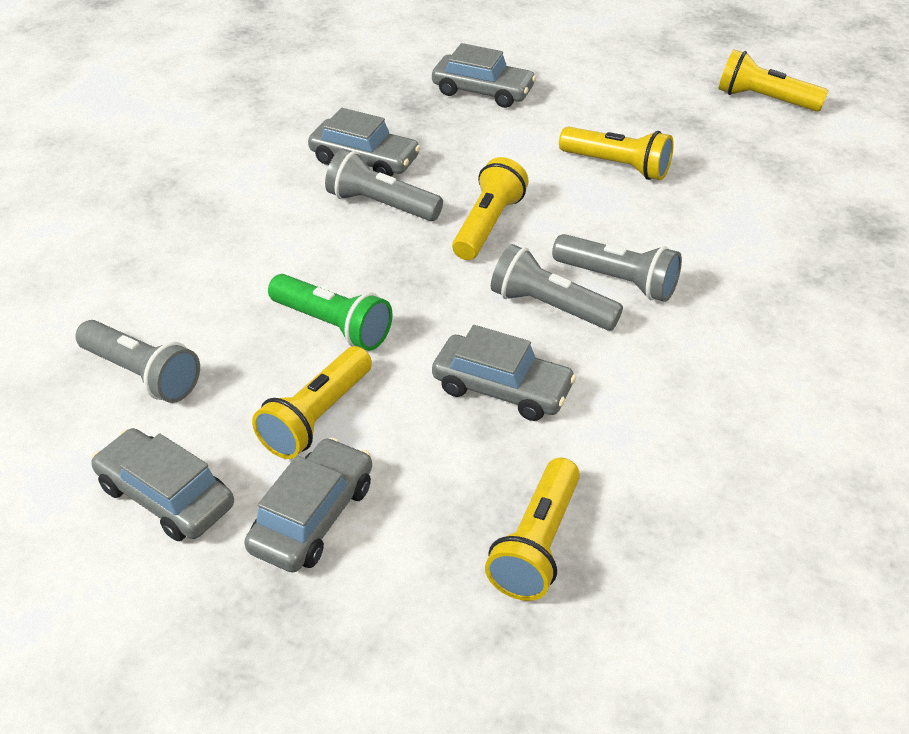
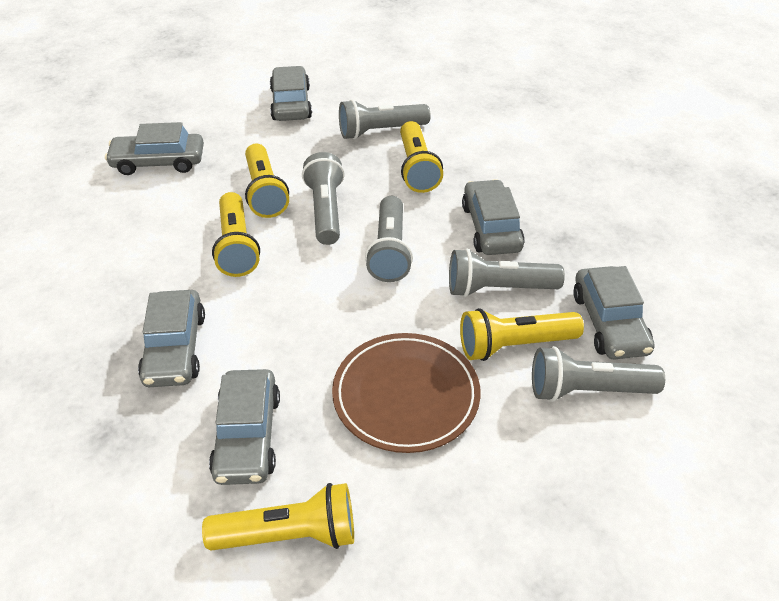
brown plate: 0 -> 1
green flashlight: 1 -> 0
grey car: 5 -> 6
grey flashlight: 4 -> 5

